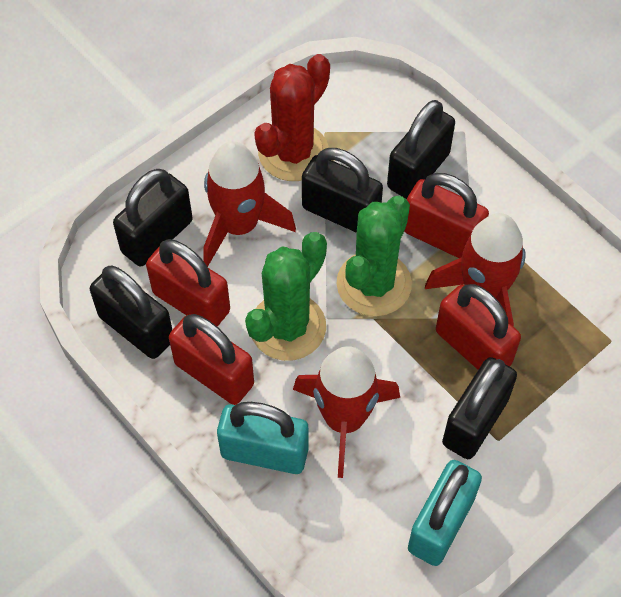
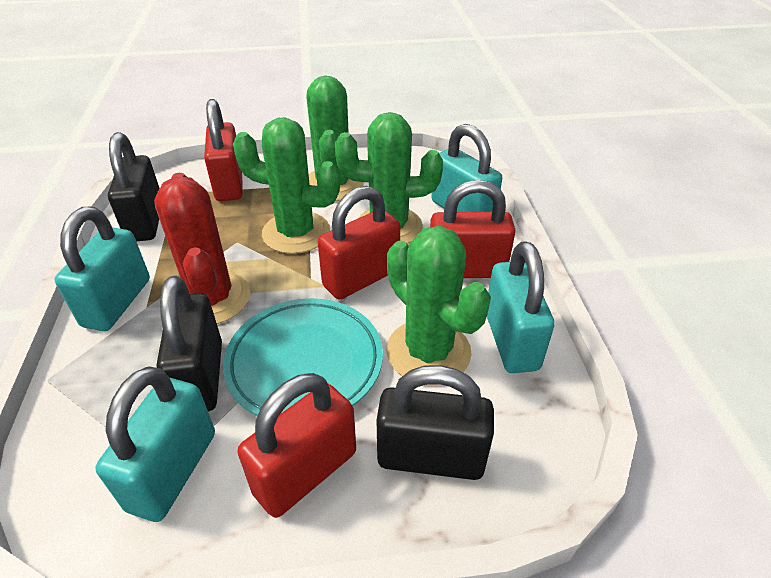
black padlock: 5 -> 3
green cactus: 2 -> 4
red rocket: 3 -> 0
turquoise padlock: 2 -> 4
turquoise plate: 0 -> 1

